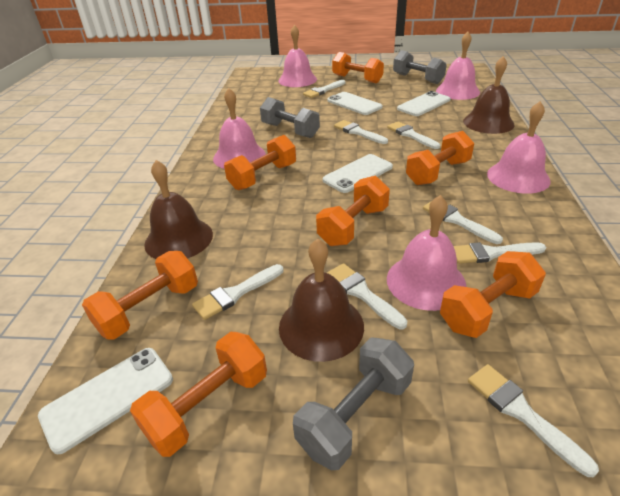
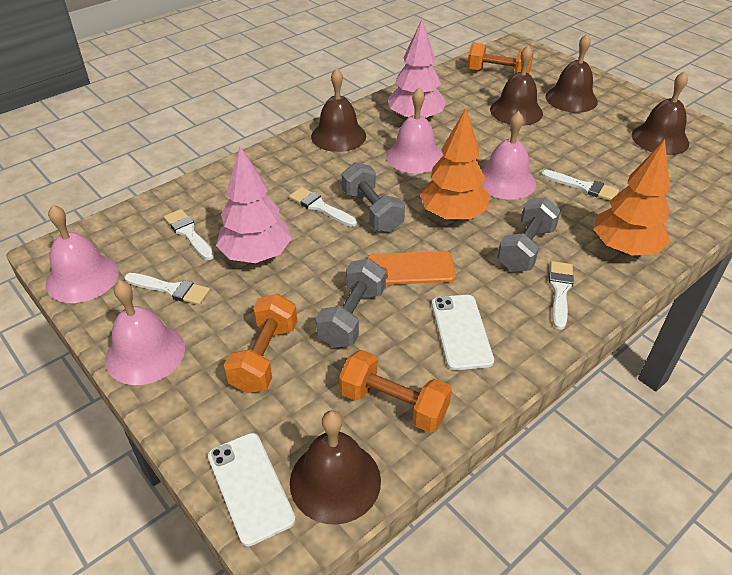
brown bell: 3 -> 5
orange dumbbell: 7 -> 3
orange phone: 0 -> 1
orange tree: 0 -> 2
pink bell: 5 -> 4
pink tree: 0 -> 2
white brush: 8 -> 5
white phone: 4 -> 2

